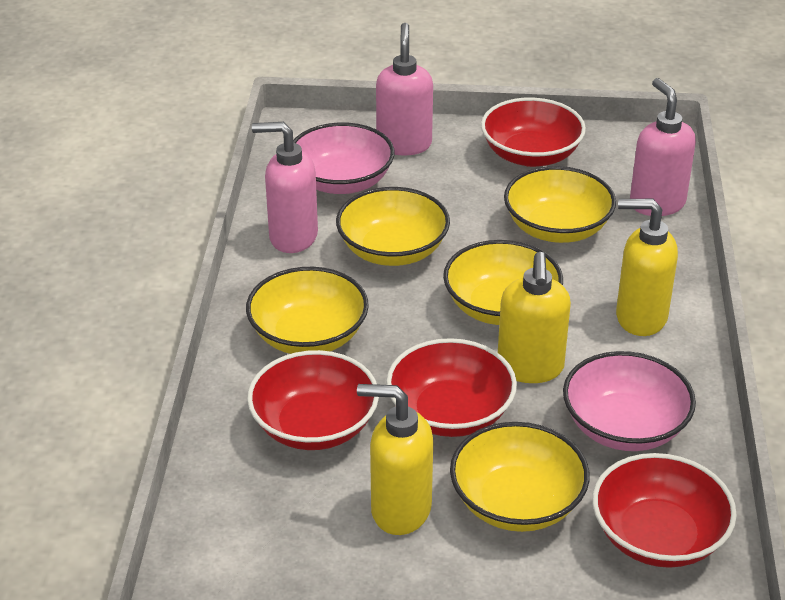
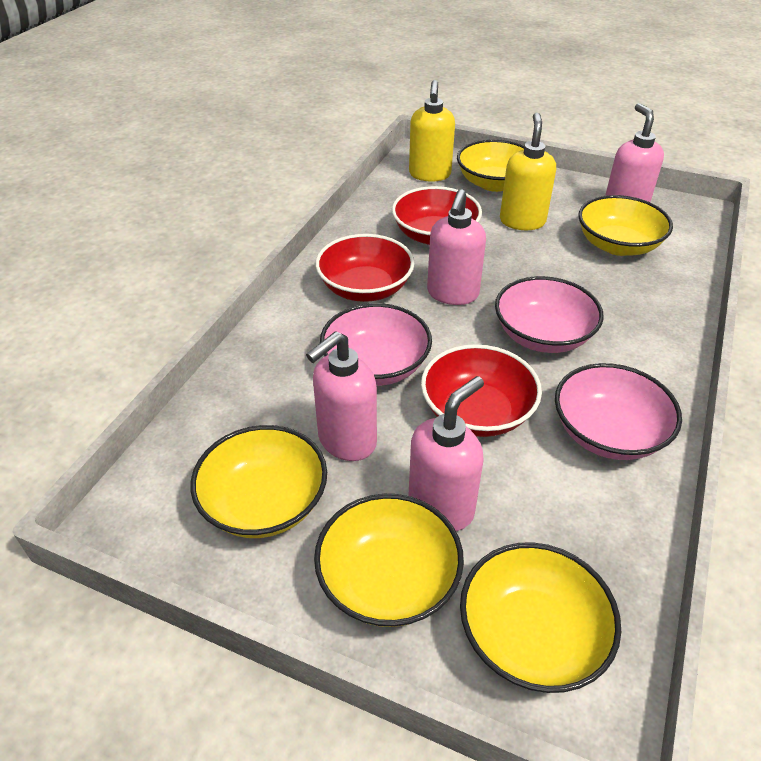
pink bowl: 2 -> 3
pink soap dispenser: 3 -> 4
red bowl: 4 -> 3
yellow soap dispenser: 3 -> 2

